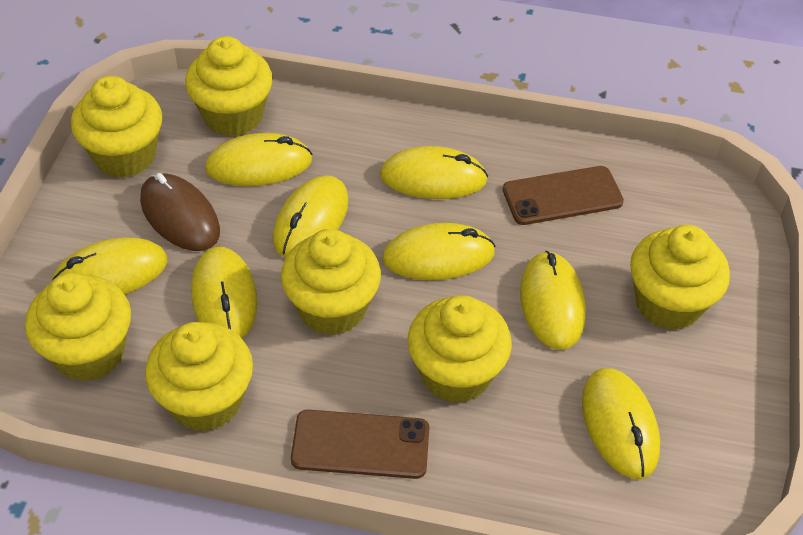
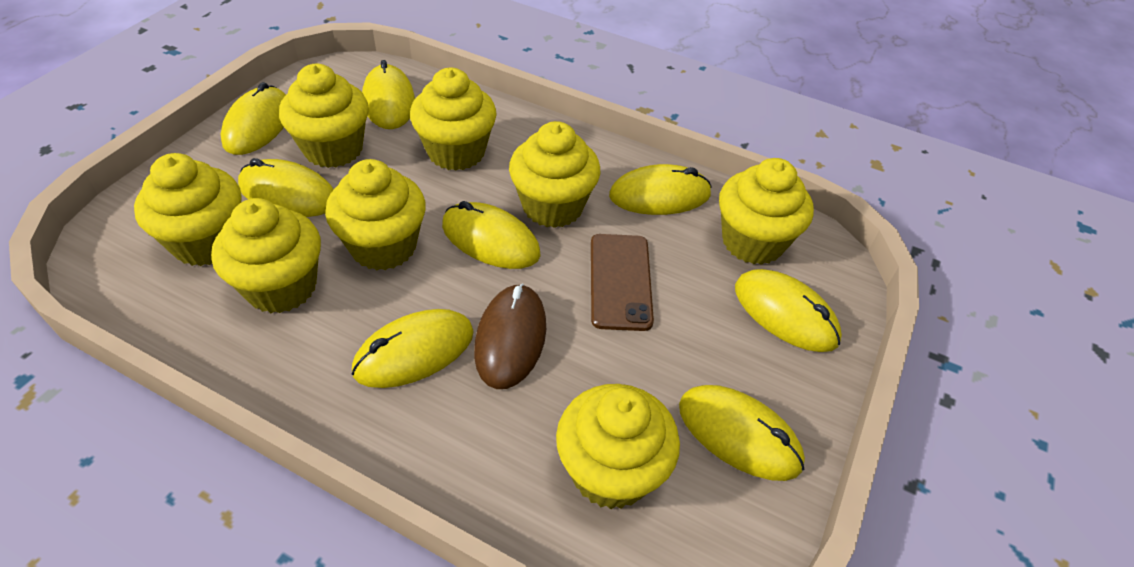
brown phone: 2 -> 1
yellow cupcake: 7 -> 8

